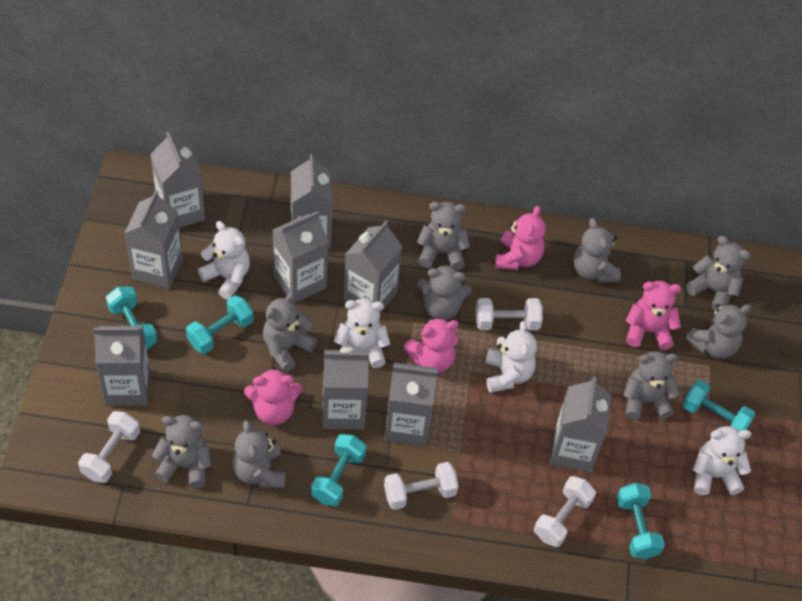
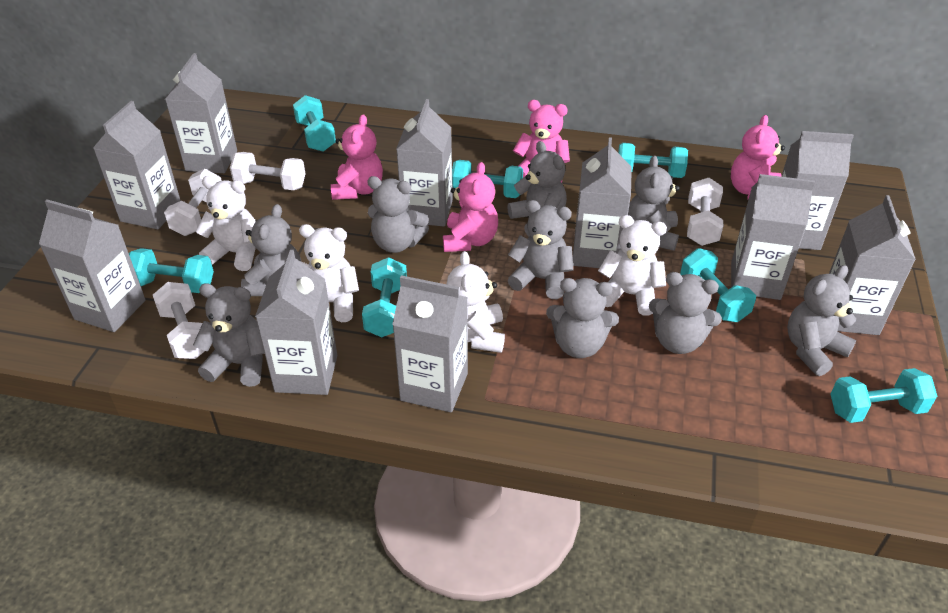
grey carton: 9 -> 10
turquoise dumbbell: 5 -> 7

